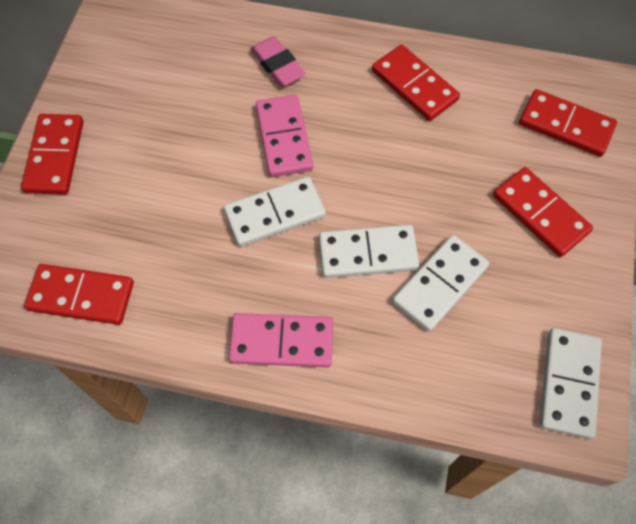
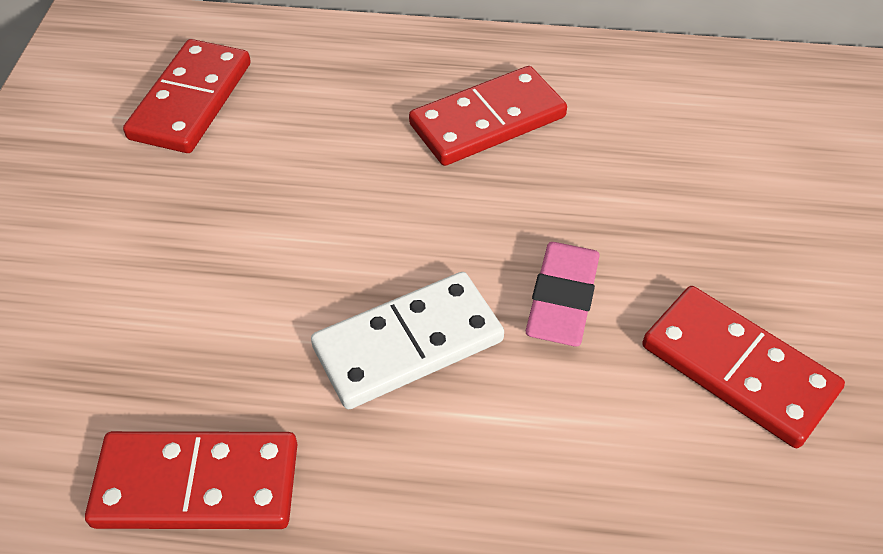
pink domino: 2 -> 0
red domino: 5 -> 4
white domino: 4 -> 1

